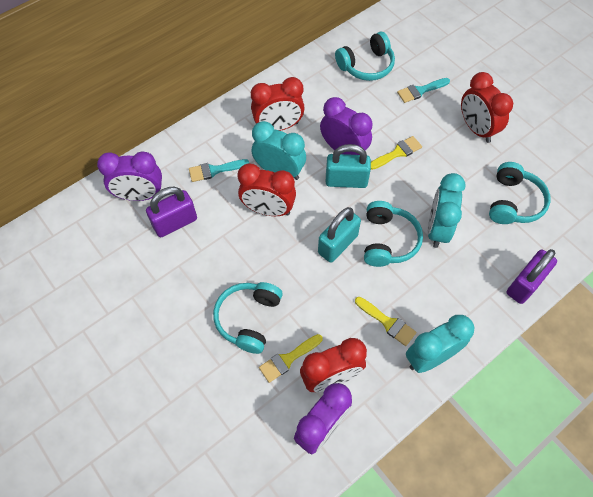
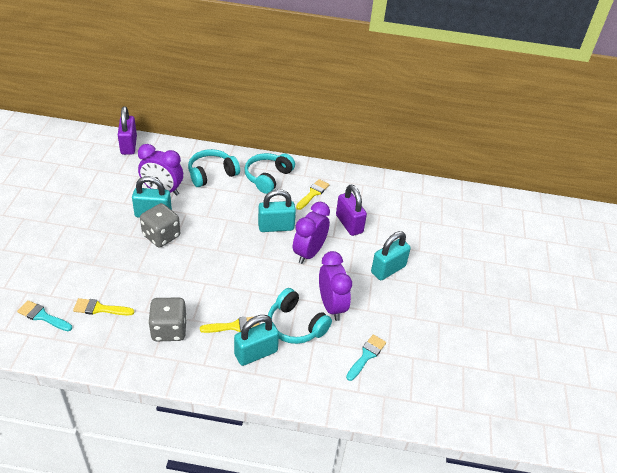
grey dice: 0 -> 2
red clock: 4 -> 0
turquoise clock: 3 -> 0
turquoise headphones: 4 -> 3
turquoise padlock: 2 -> 4

